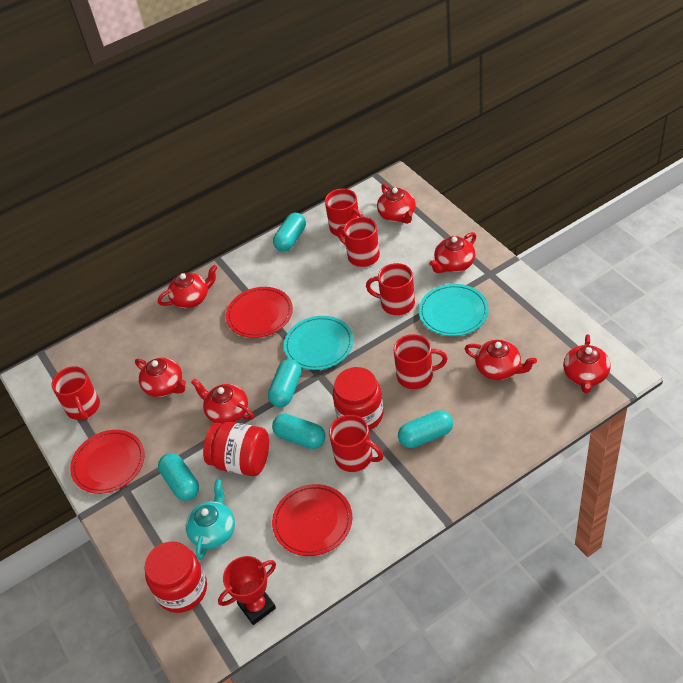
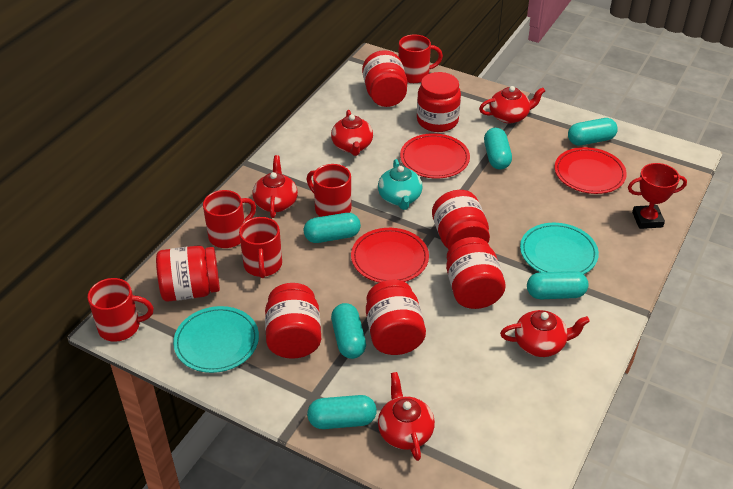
red jar: 3 -> 7
red mug: 6 -> 5
red teapot: 7 -> 5
turquoise capsule: 5 -> 6

